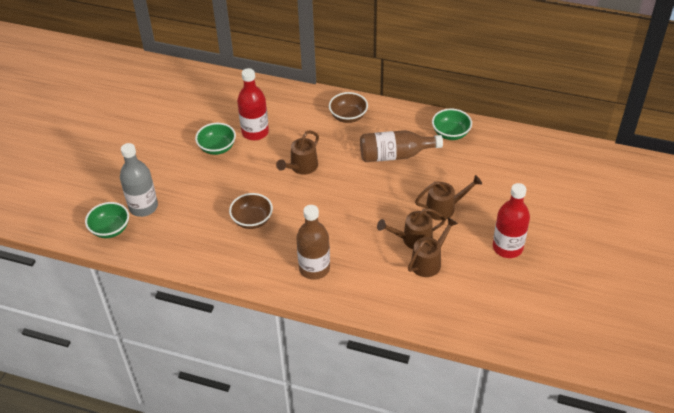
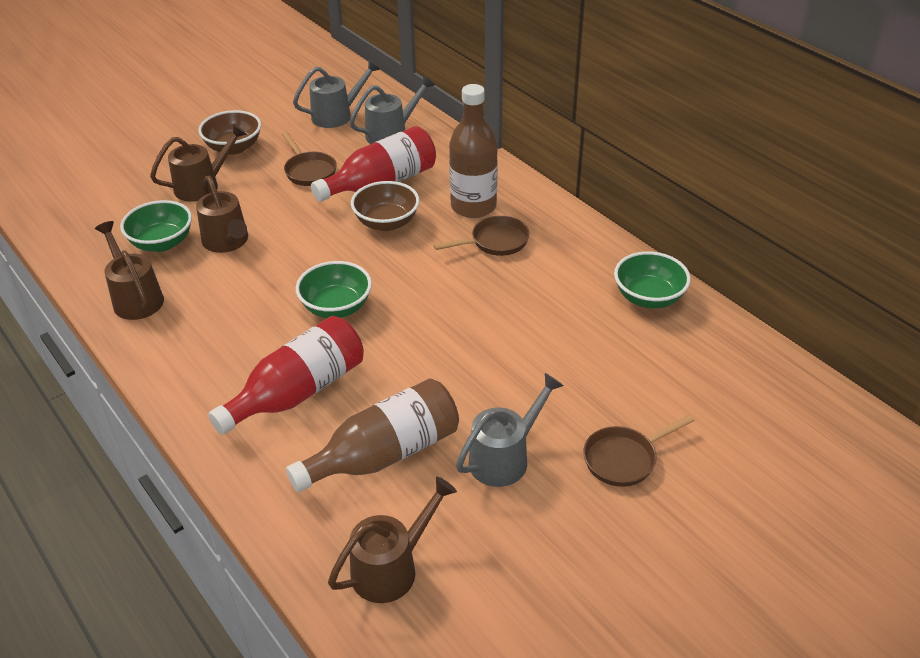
brown pan: 0 -> 3
grey bottle: 1 -> 0
grey watering can: 0 -> 3

